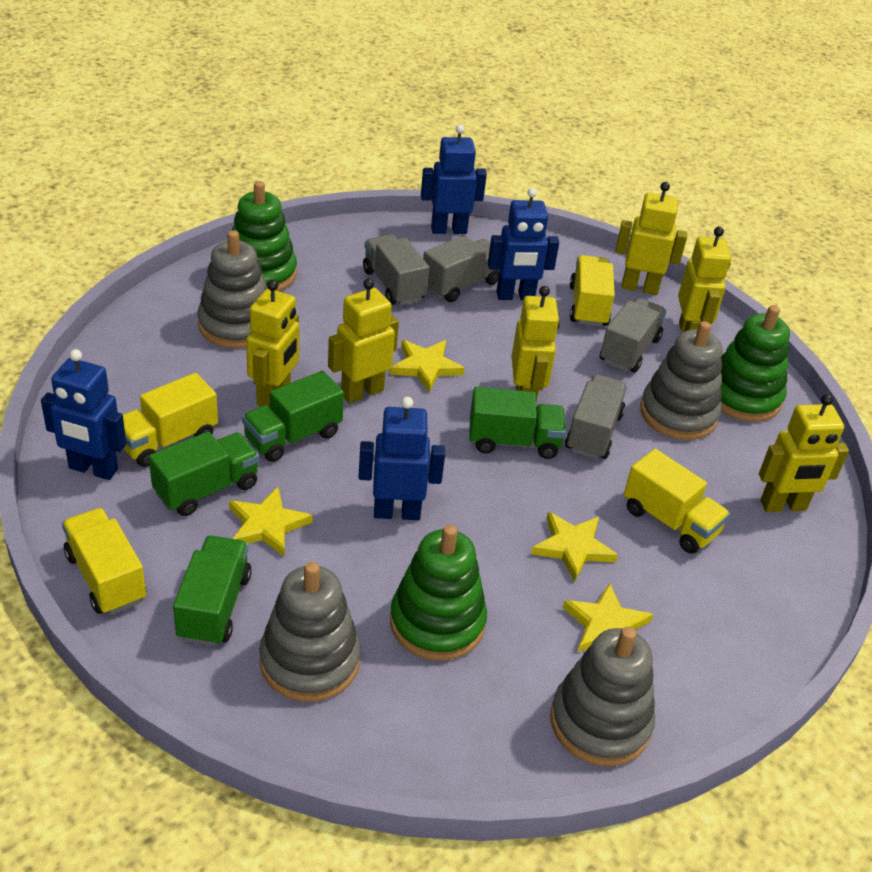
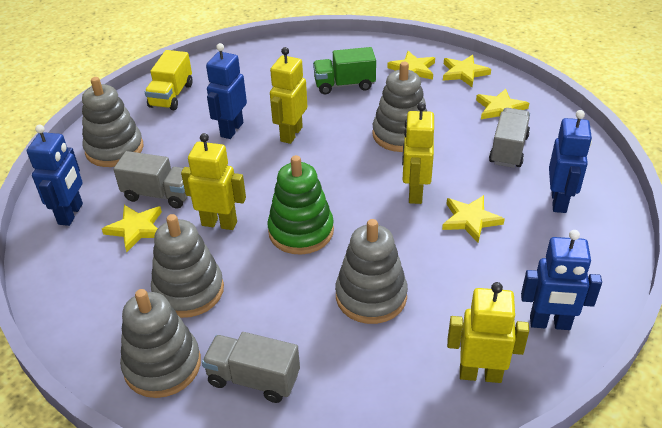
green stacking toy: 3 -> 1
green truck: 4 -> 1
grey stacking toy: 4 -> 5
grey truck: 4 -> 3
yellow robot: 6 -> 4
yellow star: 4 -> 5
yellow truck: 4 -> 1

